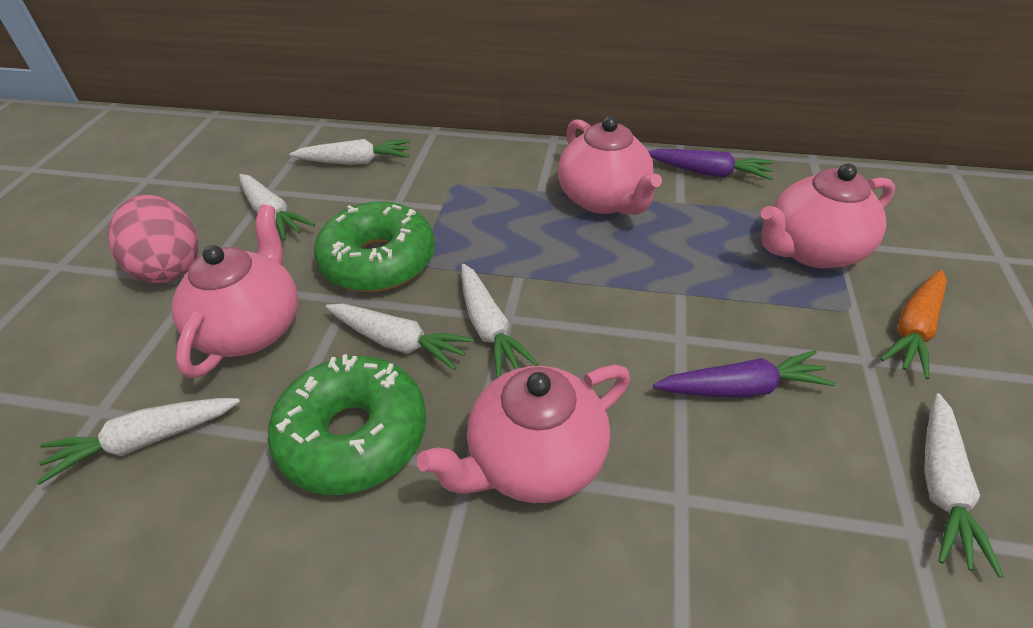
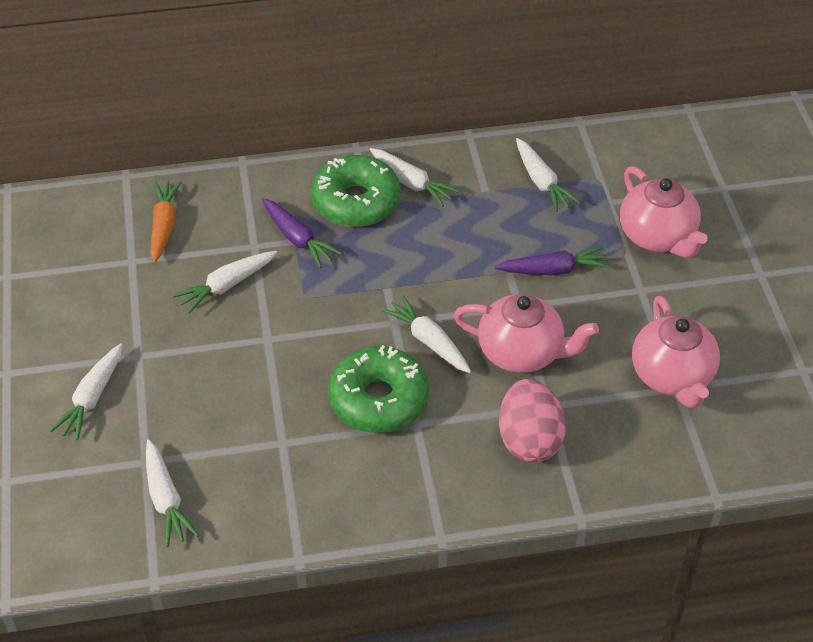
pink teapot: 4 -> 3

